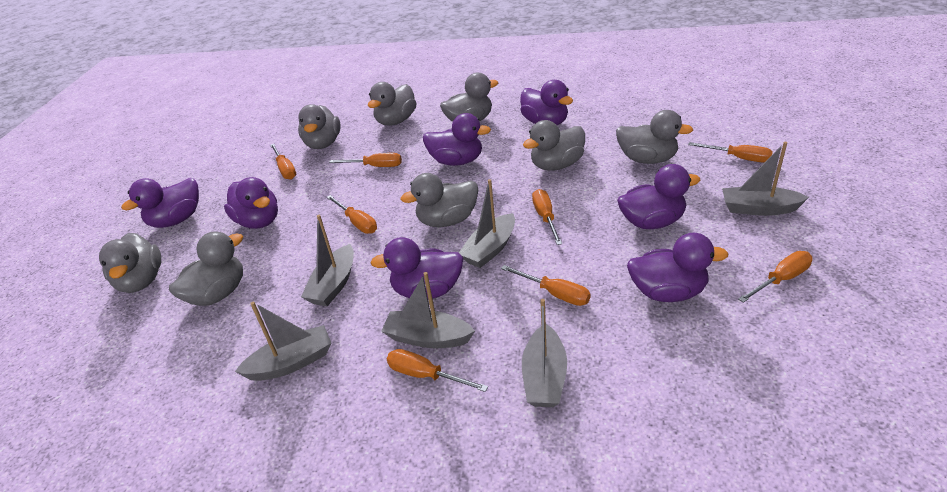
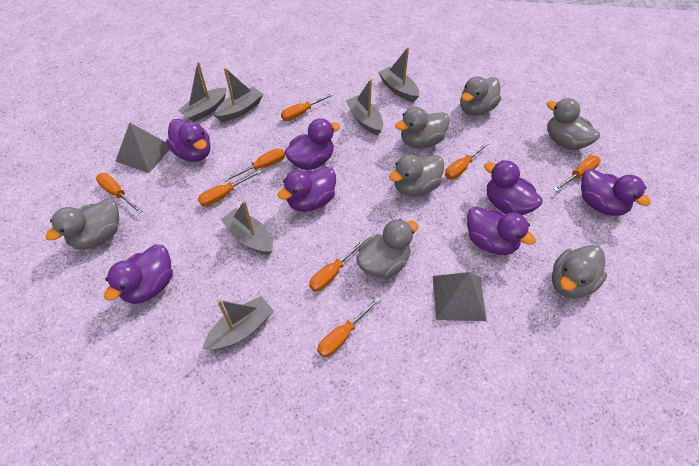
grey duck: 8 -> 7
grey pyramid: 0 -> 2

